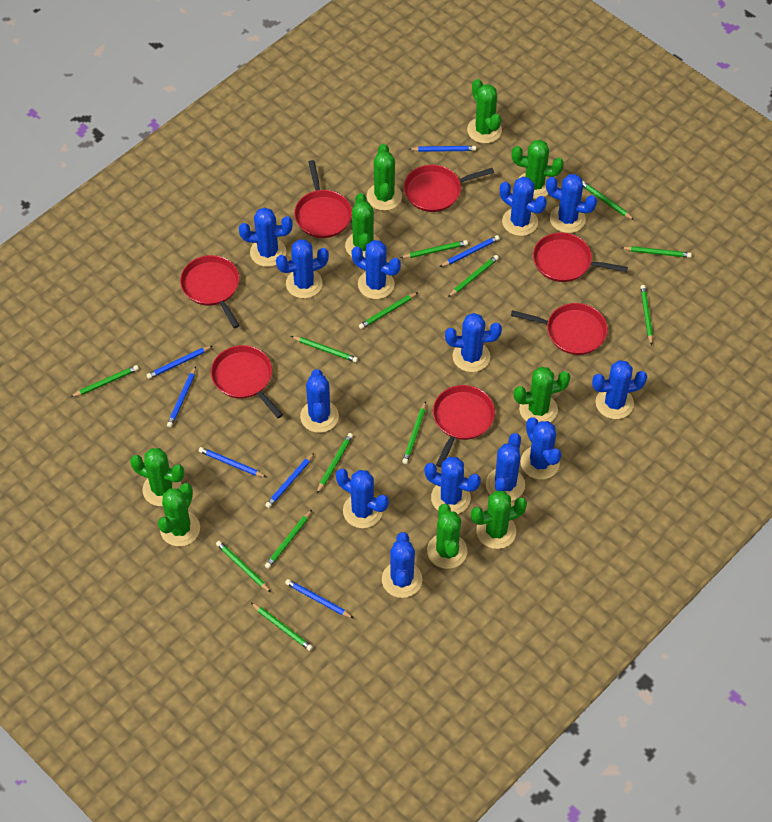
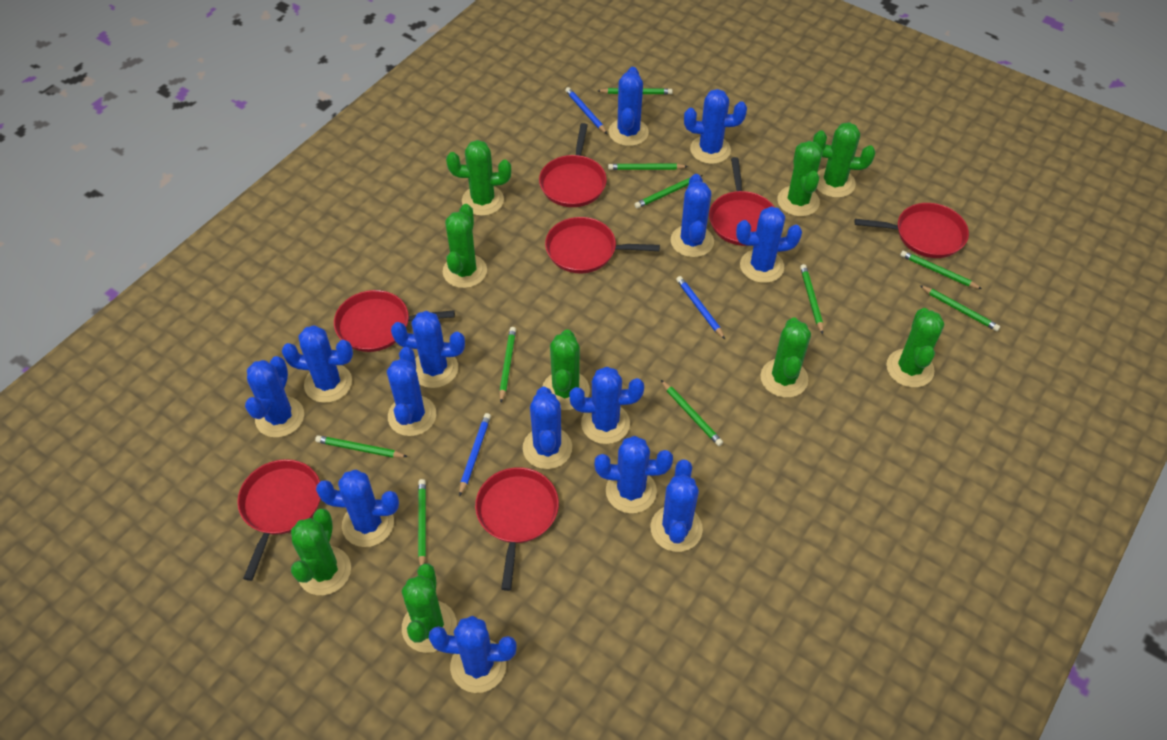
blue cactus: 13 -> 14
blue pencil: 7 -> 3
green pencil: 13 -> 10

